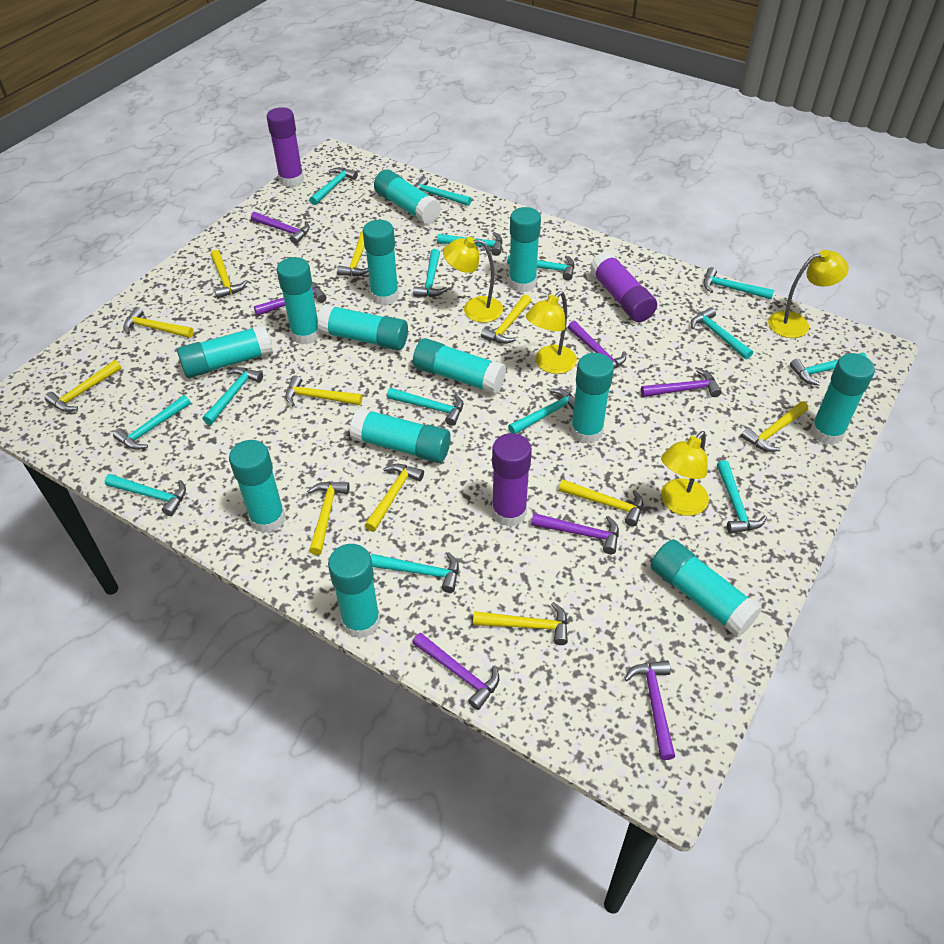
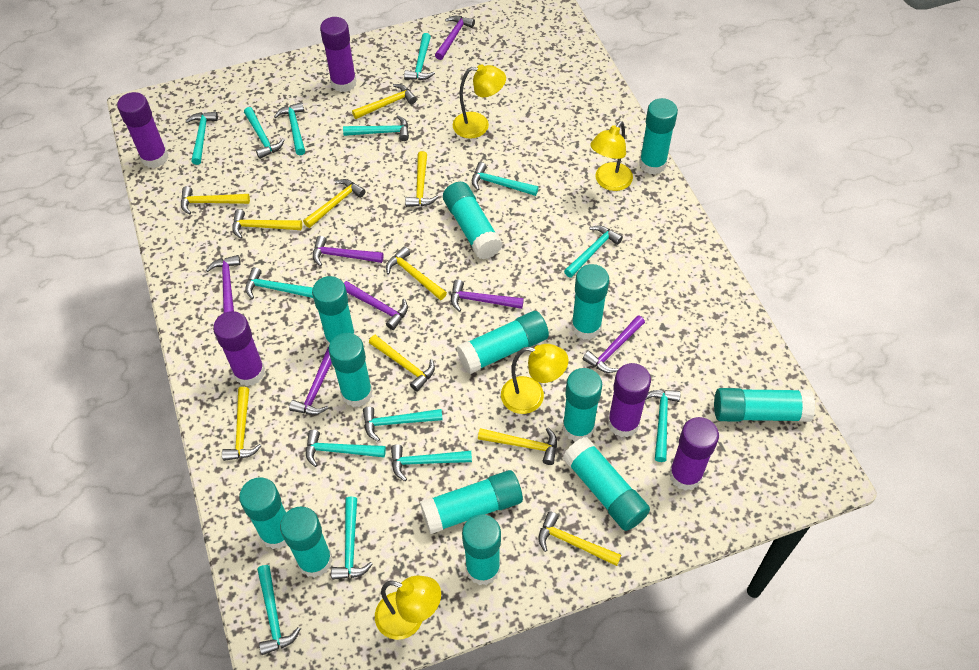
purple glue stick: 3 -> 5
turquoise hammer: 15 -> 14
yellow hammer: 11 -> 10

